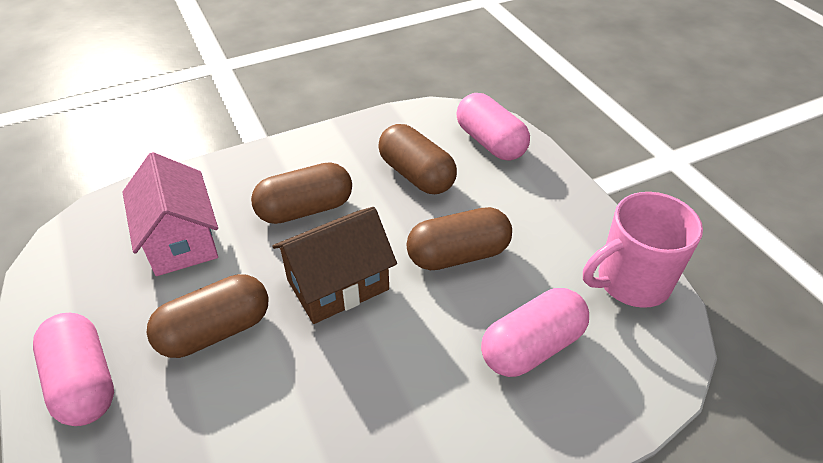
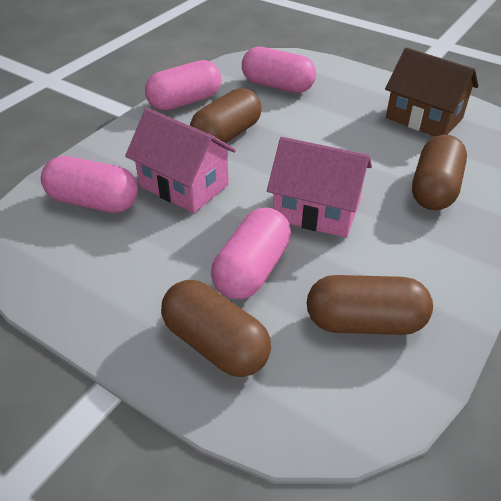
pink capsule: 3 -> 4
pink house: 1 -> 2
pink mug: 1 -> 0

